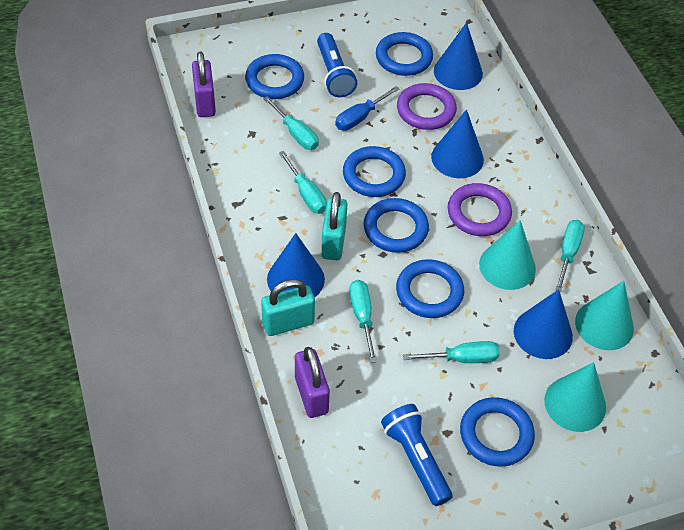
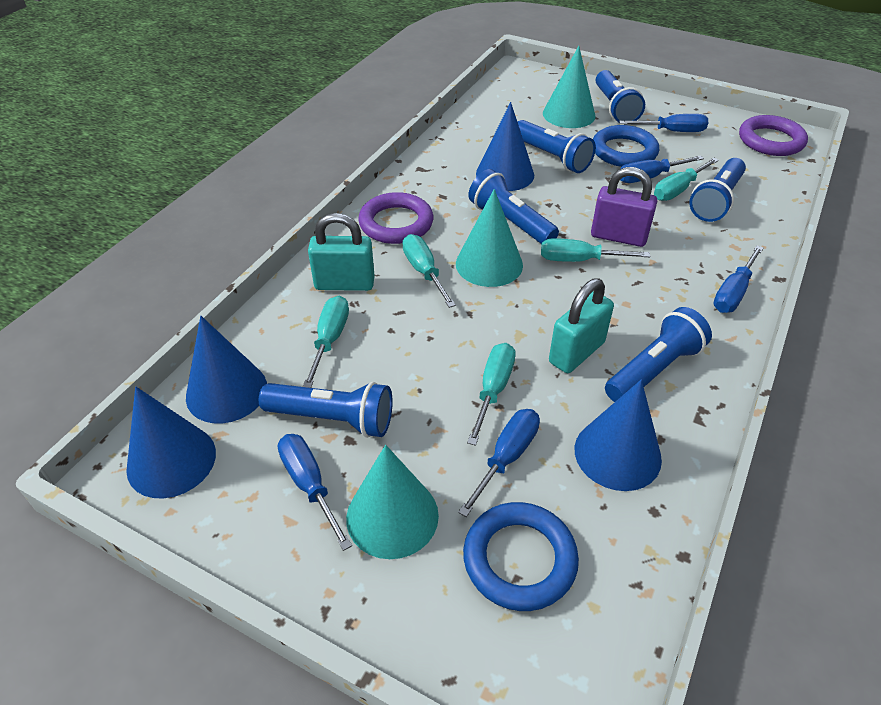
blue flashlight: 2 -> 6
blue ring: 6 -> 2
blue screwdriver: 1 -> 5
purple padlock: 2 -> 1

